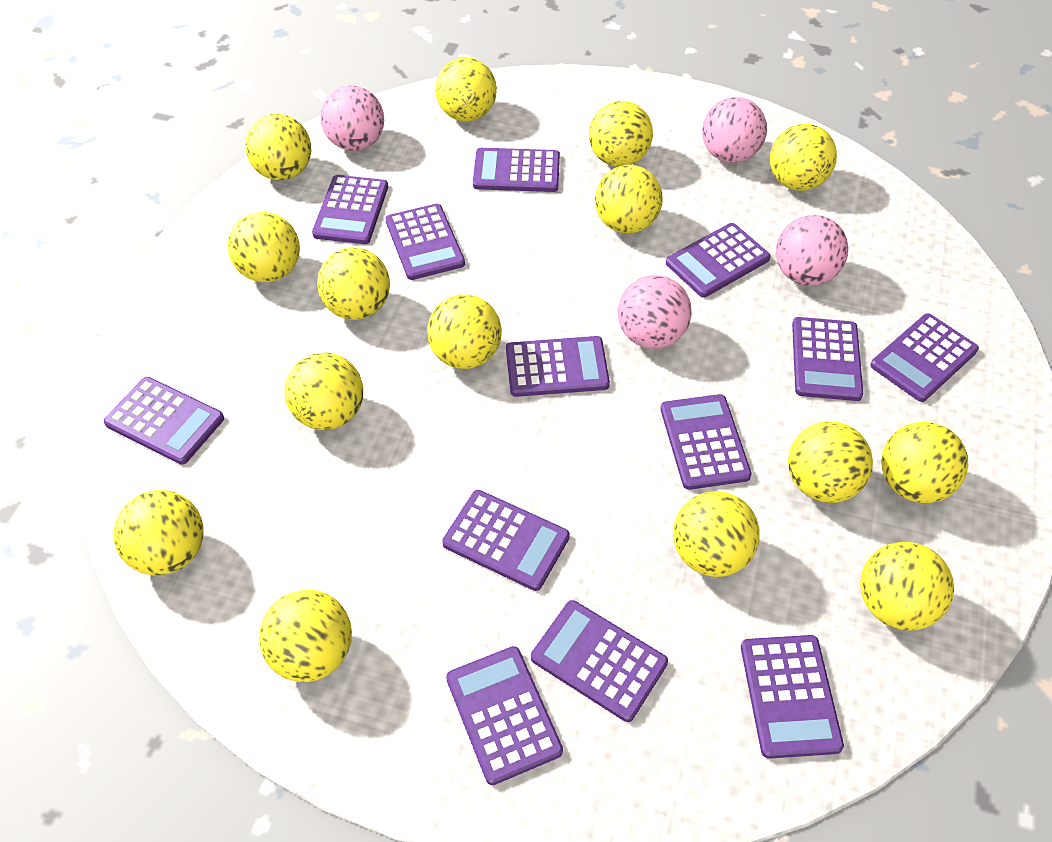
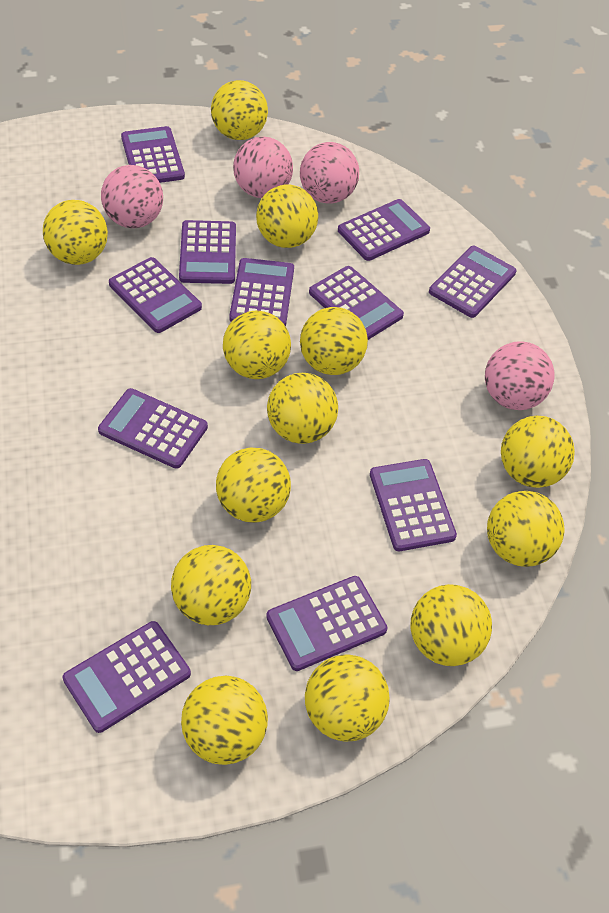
purple calculator: 13 -> 11
yellow ball: 15 -> 13

